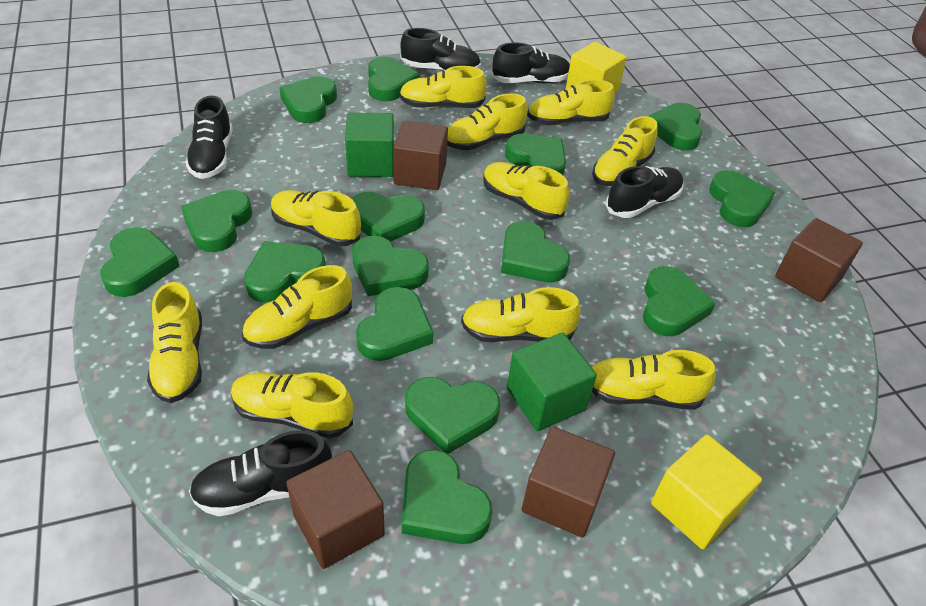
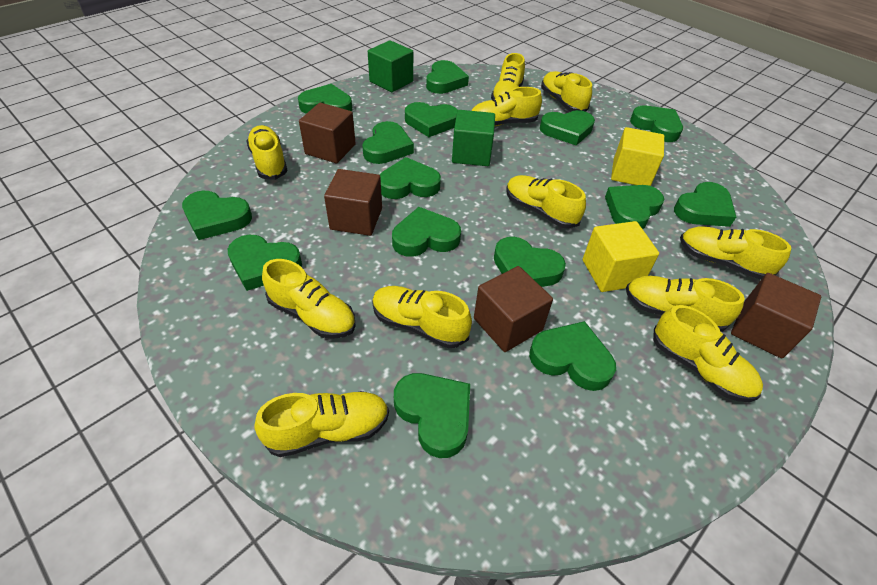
black shoe: 5 -> 0

